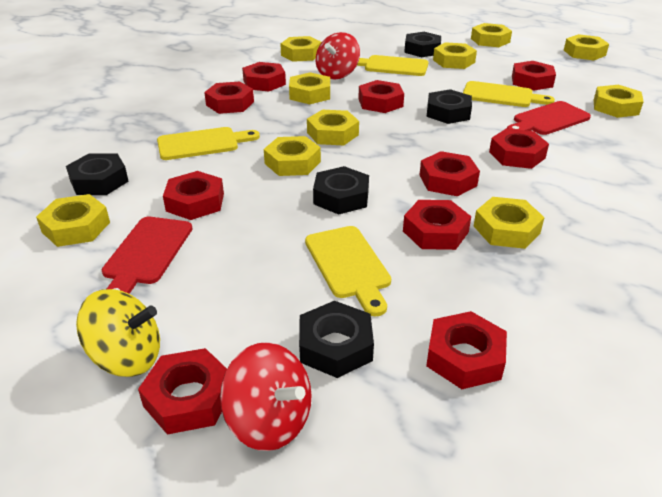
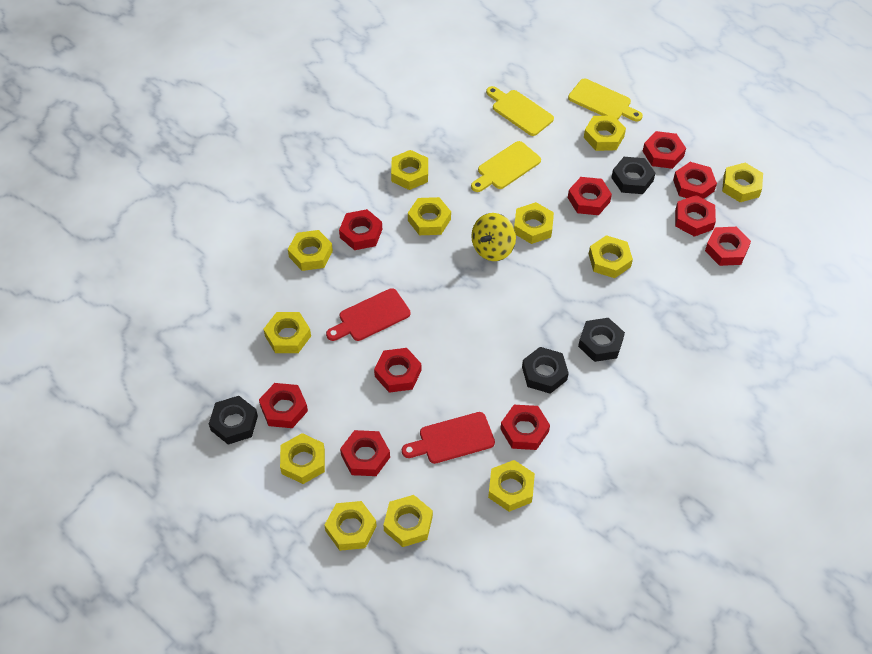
black nut: 5 -> 4
red spinning top: 2 -> 0
yellow cutting board: 4 -> 3
yellow nut: 10 -> 12

